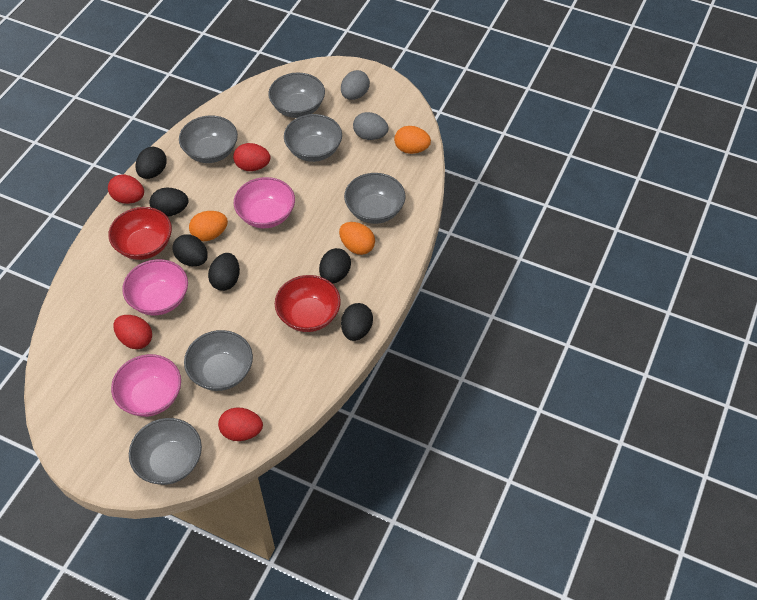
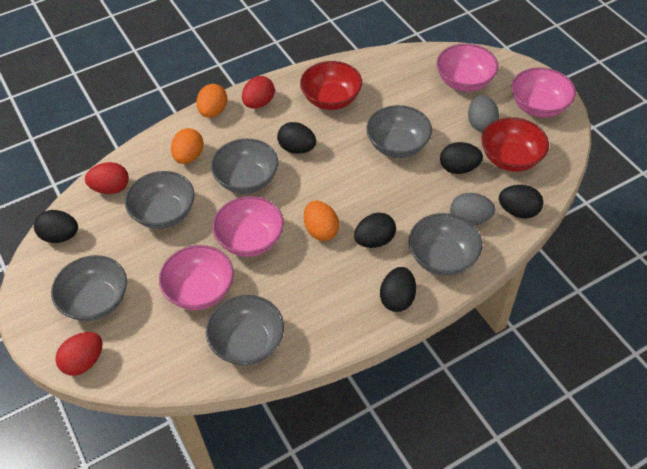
pink bowl: 3 -> 4
red egg: 4 -> 3

